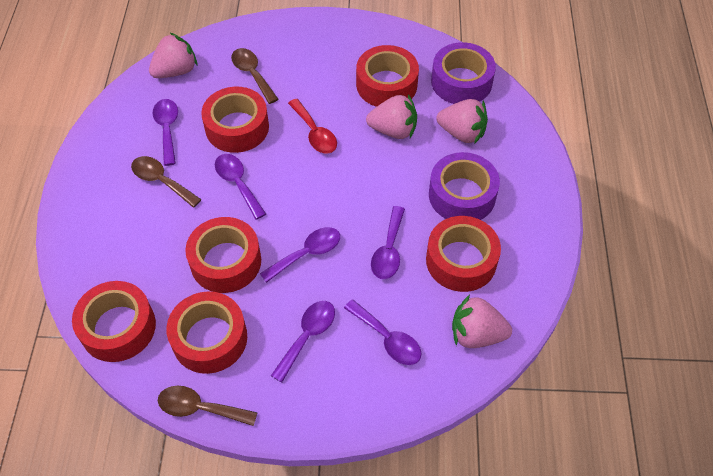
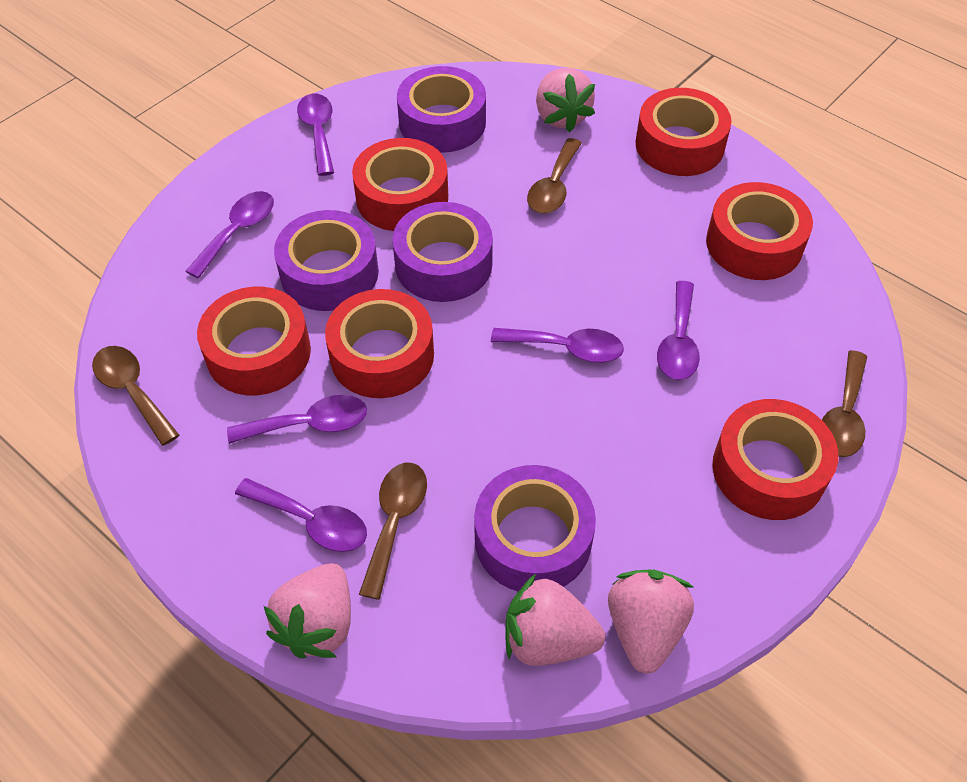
brown spoon: 3 -> 4
purple tape: 2 -> 4
red spoon: 1 -> 0

